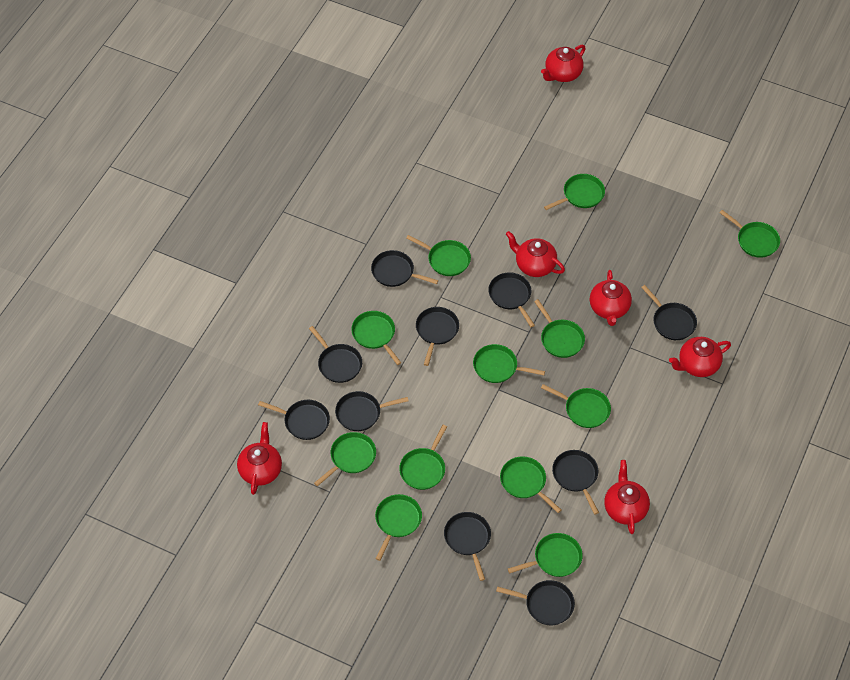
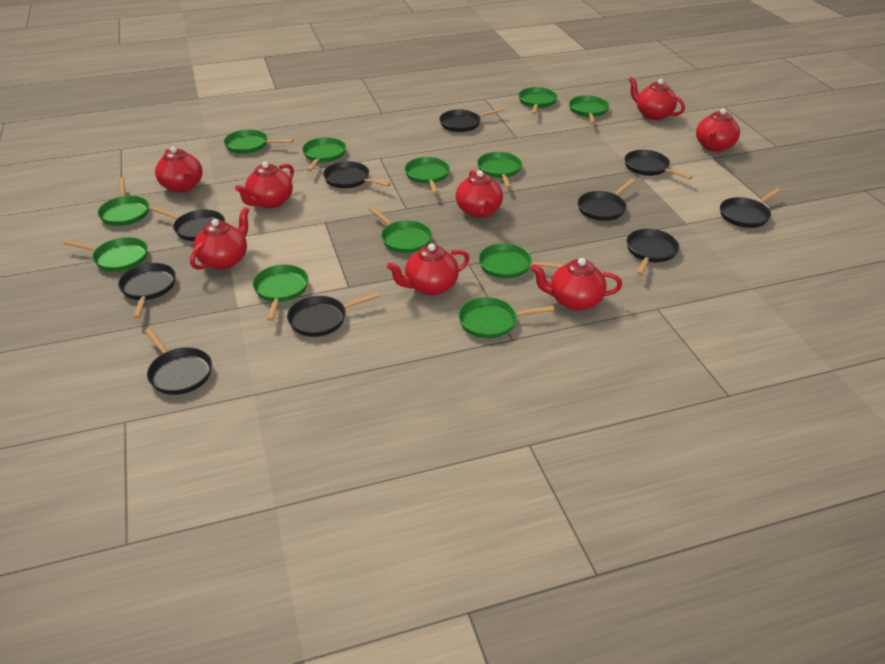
red teapot: 6 -> 8

